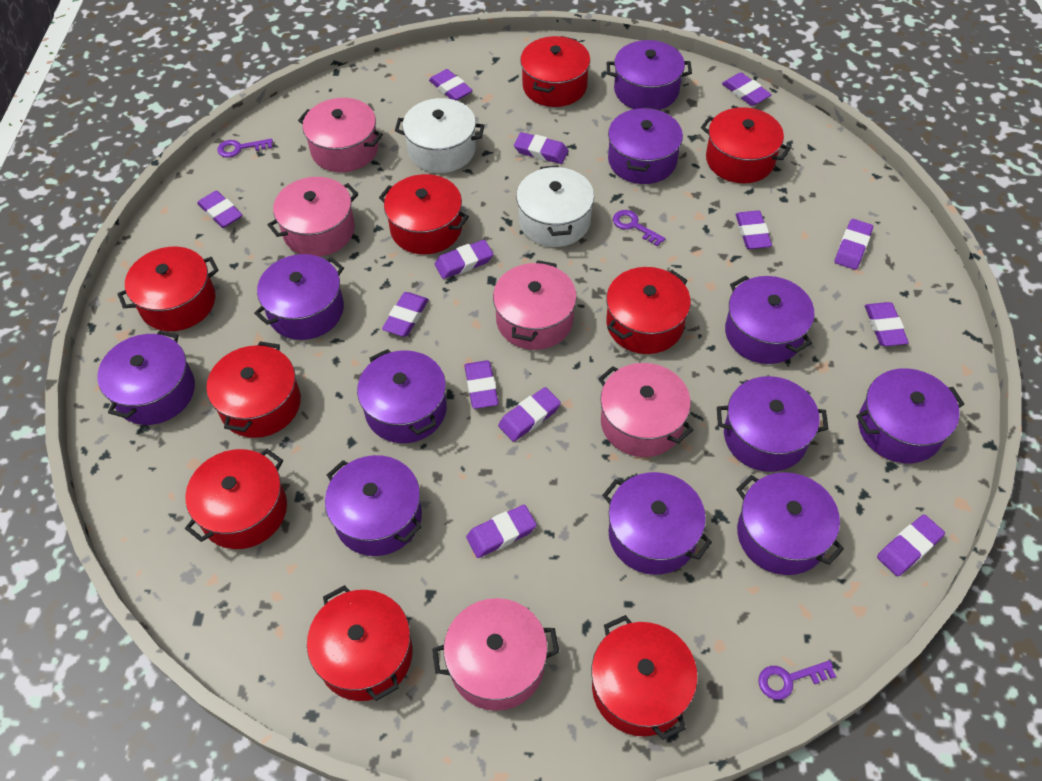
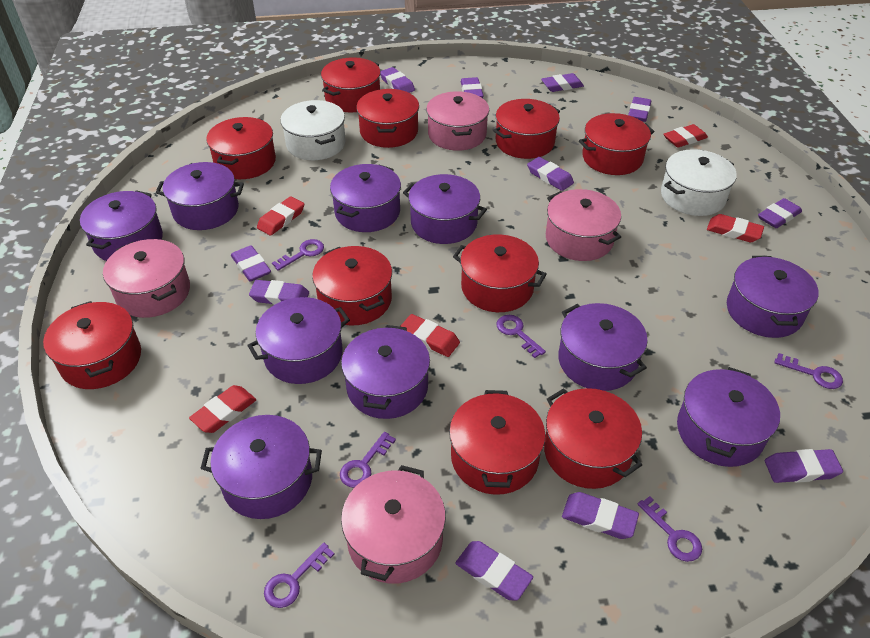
pink pot: 5 -> 4
purple eraser: 13 -> 11
purple key: 3 -> 6
purple pot: 11 -> 10
red eraser: 0 -> 5
red pot: 9 -> 10

